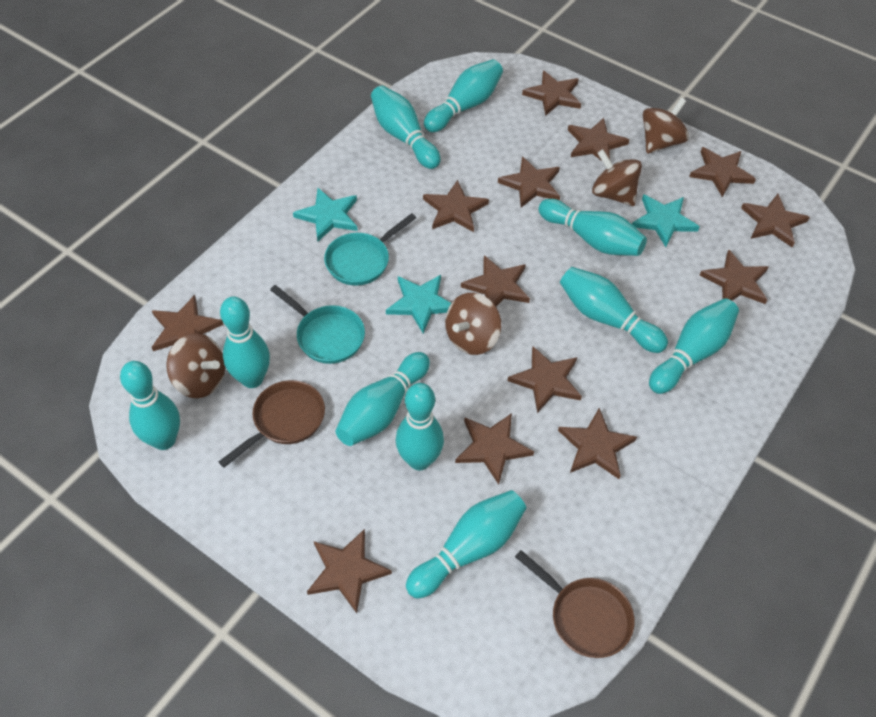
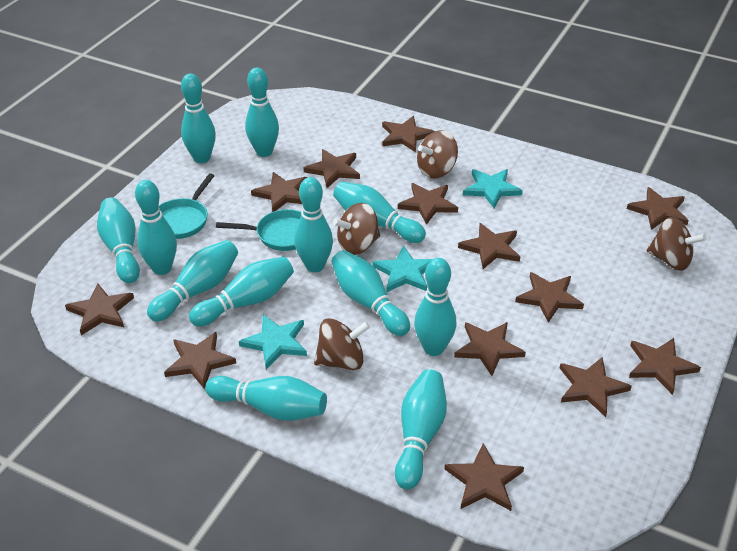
brown pan: 2 -> 0
turquoise bowling pin: 10 -> 12

